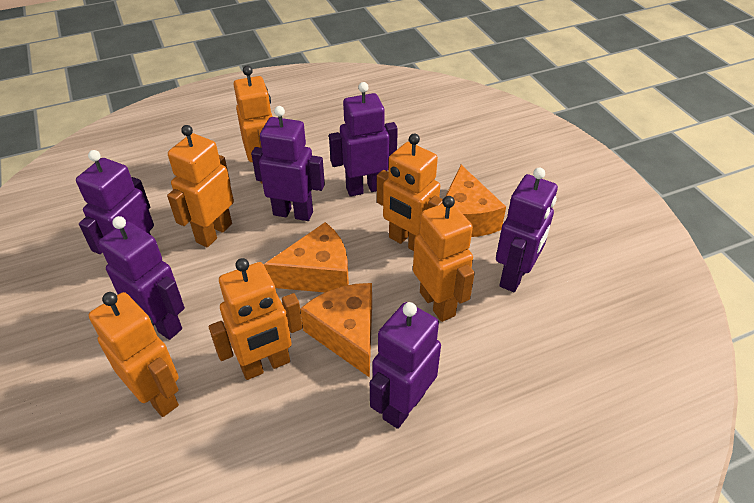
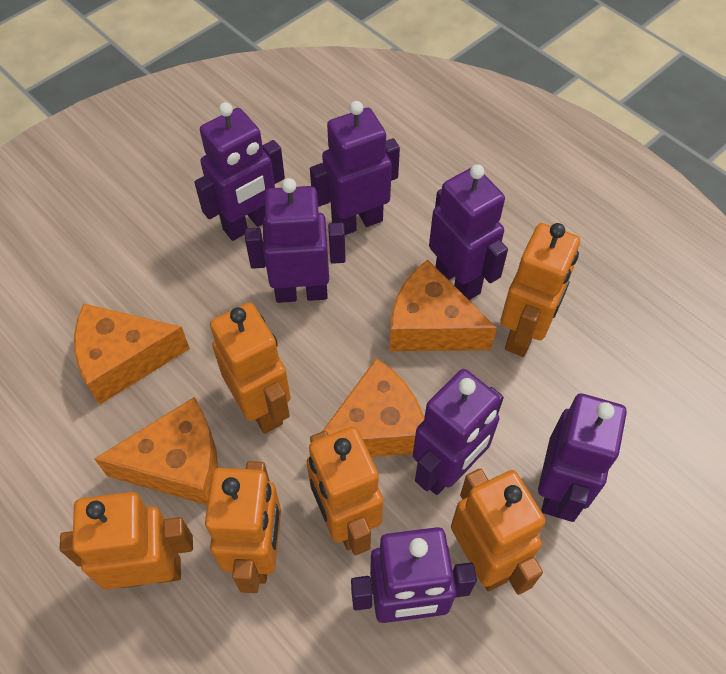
orange cheese: 3 -> 4
purple robot: 6 -> 7

